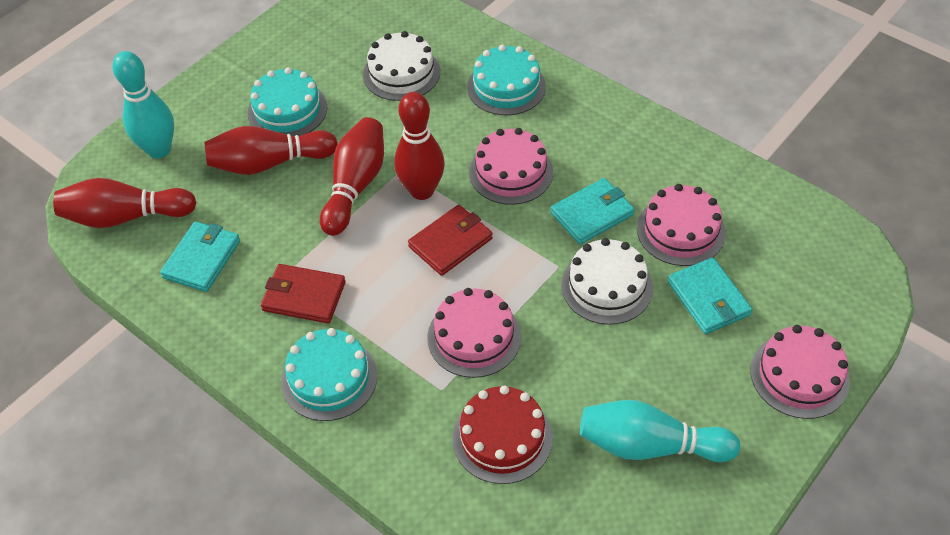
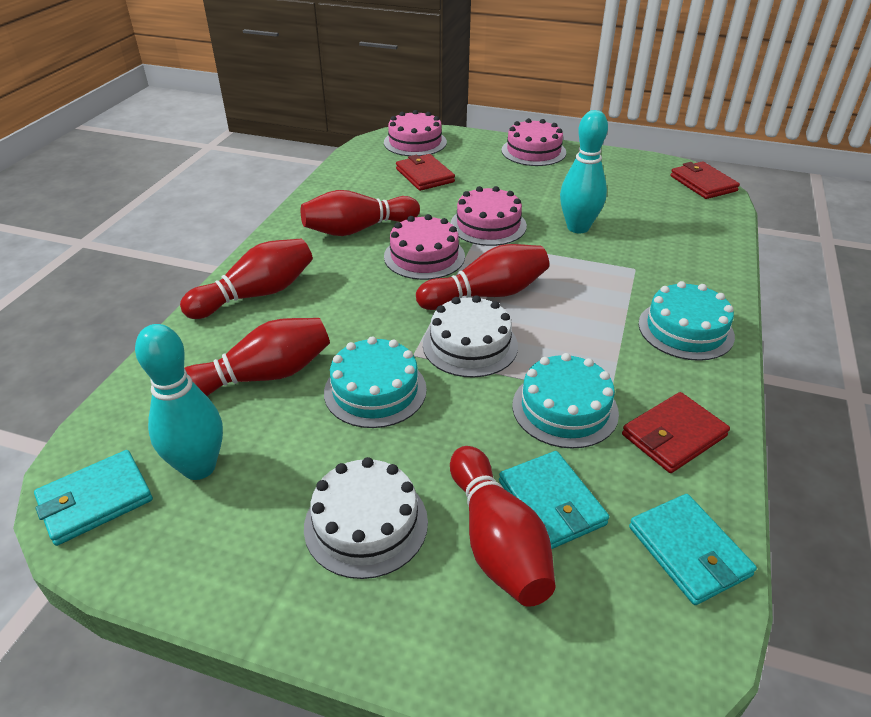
red bowling pin: 4 -> 5
red cake: 1 -> 0
red wallet: 2 -> 3

